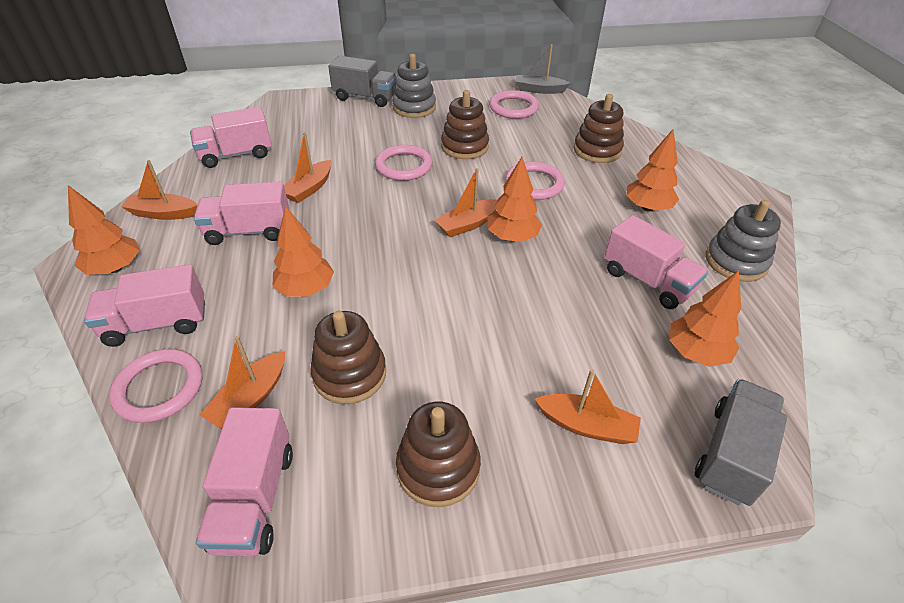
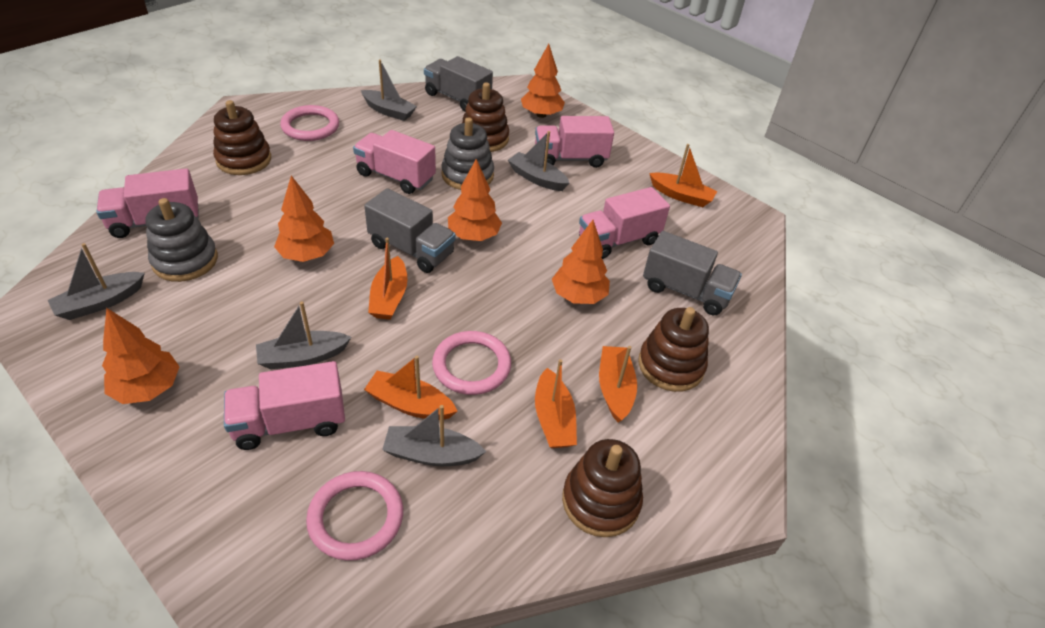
grey boat: 1 -> 5
grey truck: 2 -> 3
pink ring: 4 -> 3

